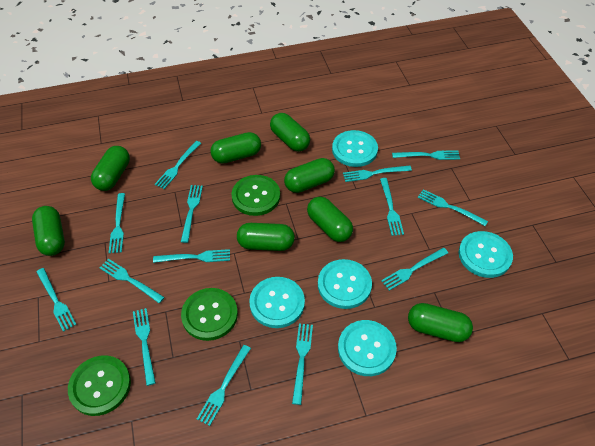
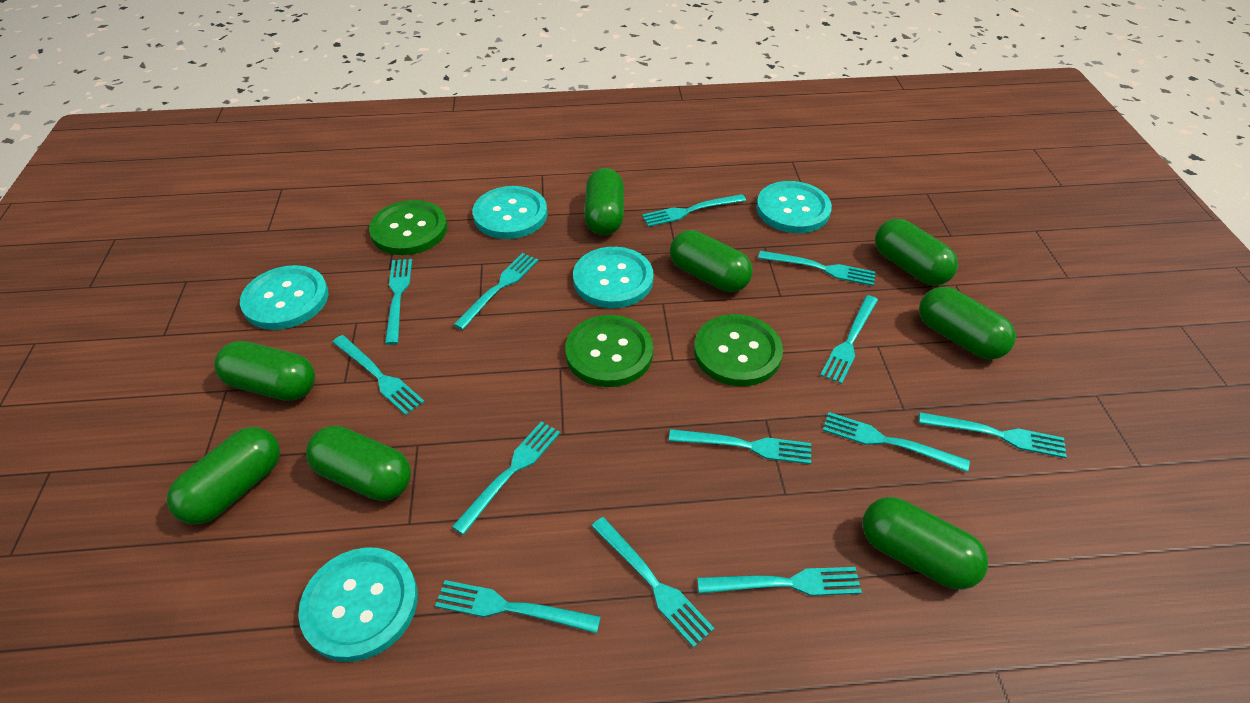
turquoise fork: 14 -> 13

